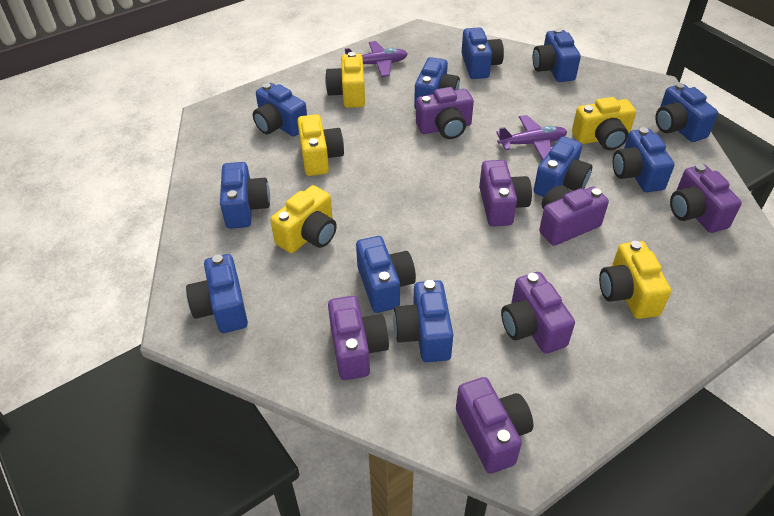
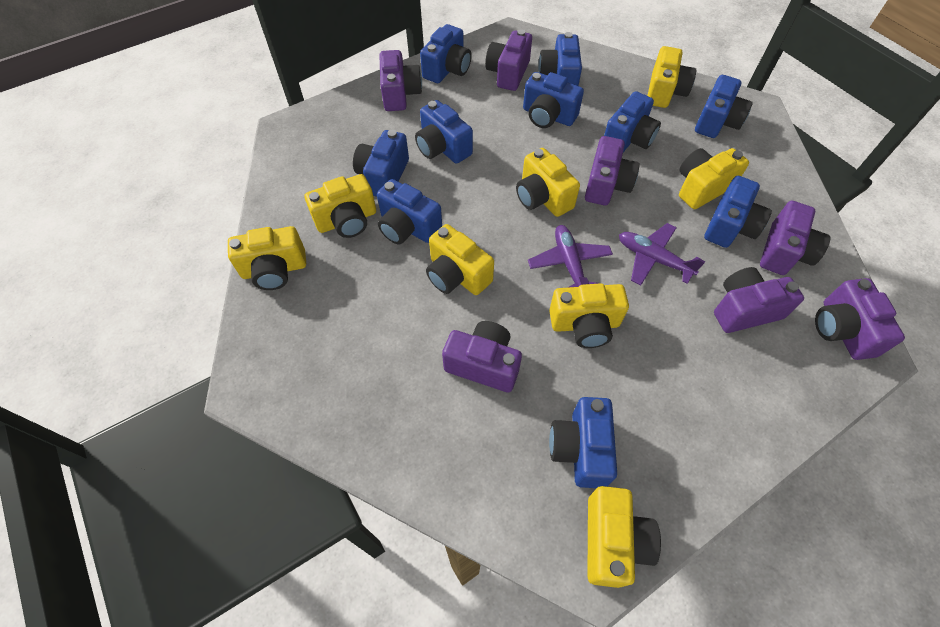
blue camera: 11 -> 10
yellow camera: 5 -> 8

